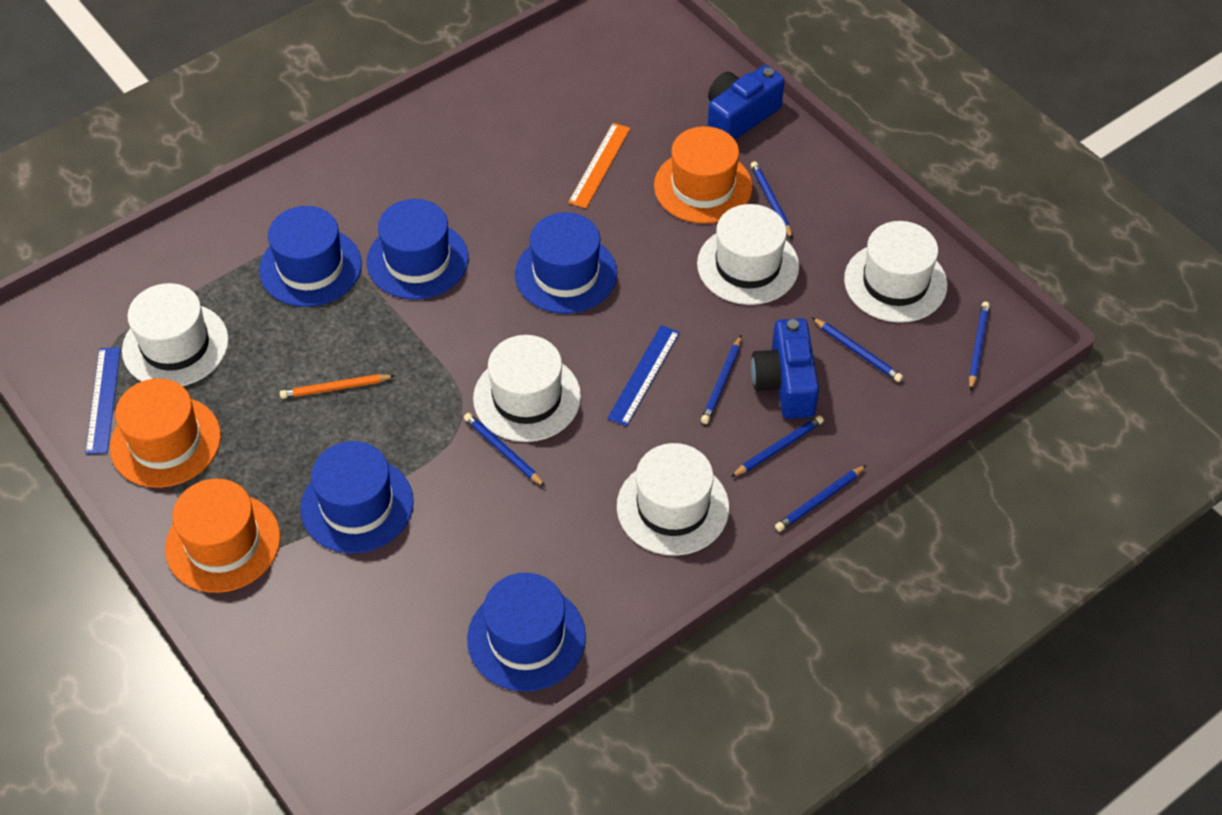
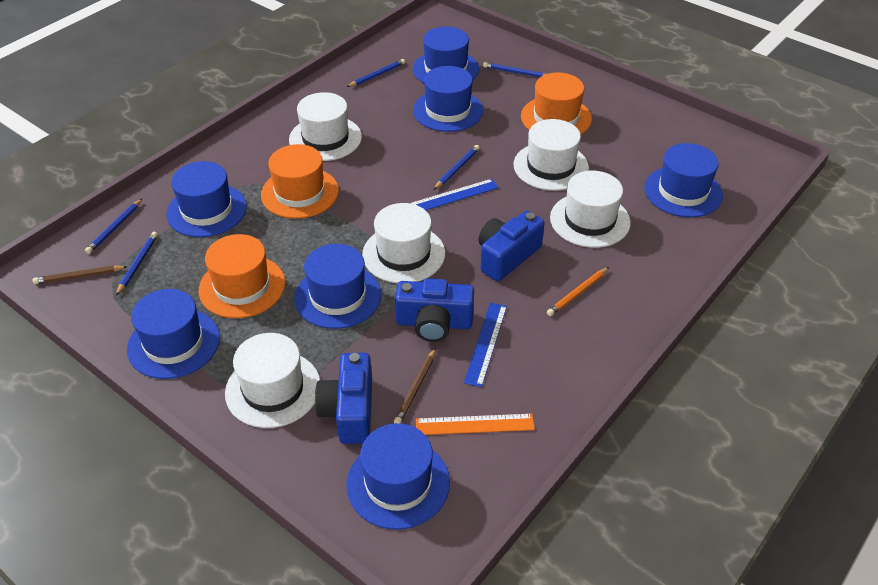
blue camera: 2 -> 3
blue hat: 5 -> 7
blue pencil: 7 -> 5
brown pencil: 0 -> 2

